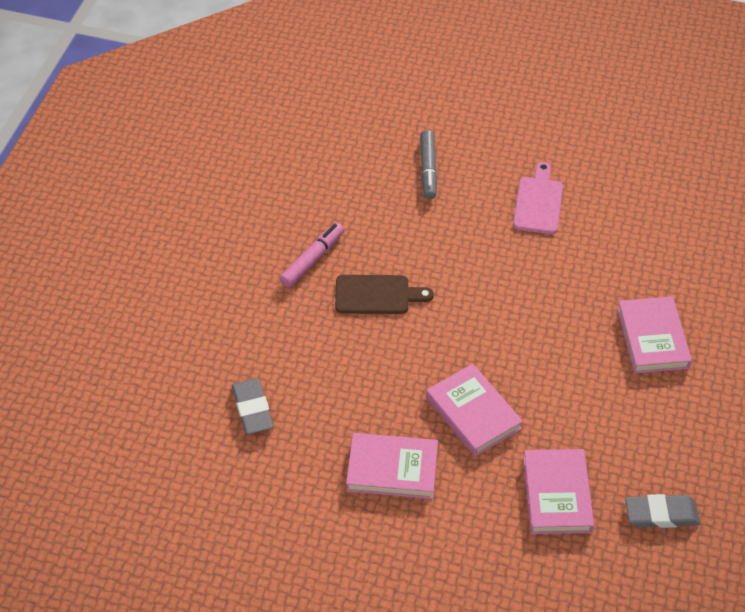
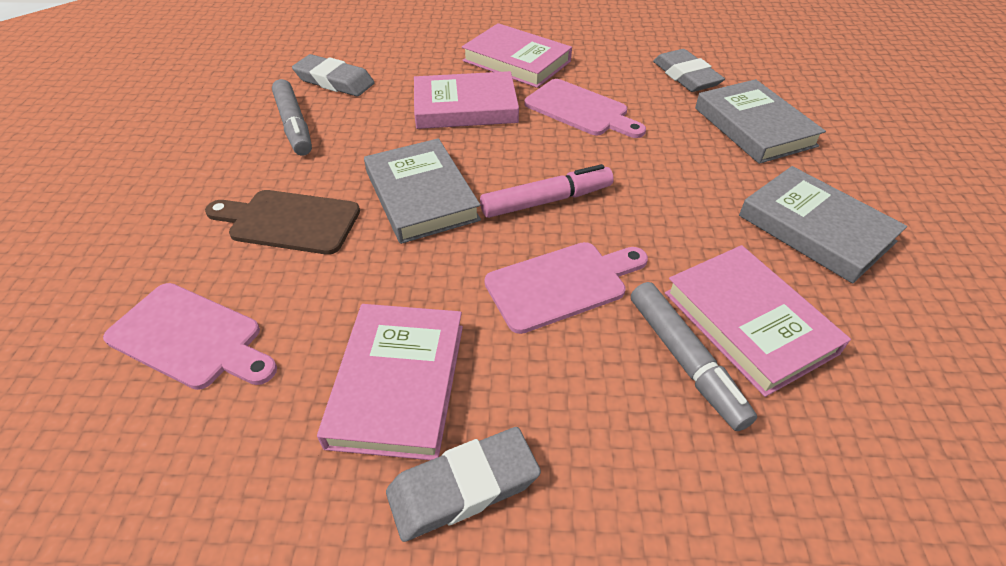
grey book: 0 -> 3
grey eraser: 2 -> 3
grey marker: 1 -> 2
pink cutting board: 1 -> 3

